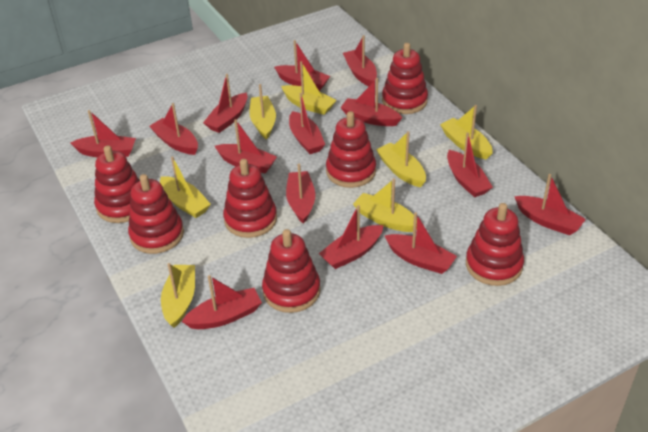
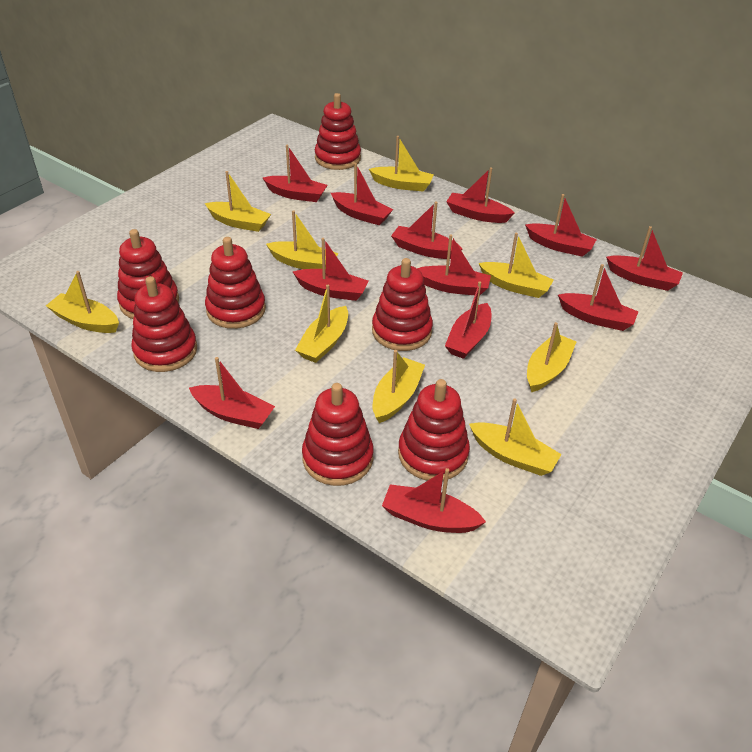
red boat: 14 -> 12
yellow boat: 7 -> 9

